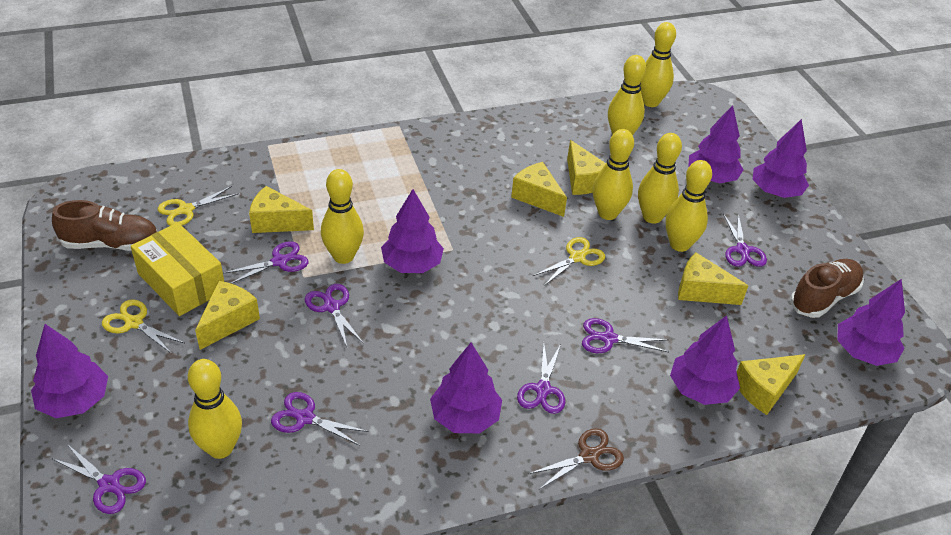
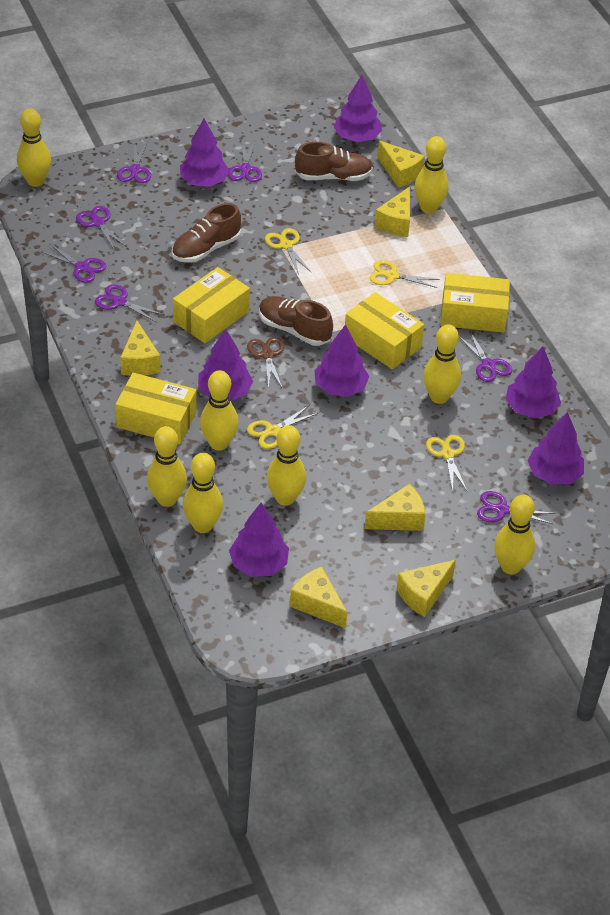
brown shoe: 2 -> 3
yellow bowling pin: 7 -> 8
yellow box: 1 -> 4
yellow scissors: 3 -> 4

